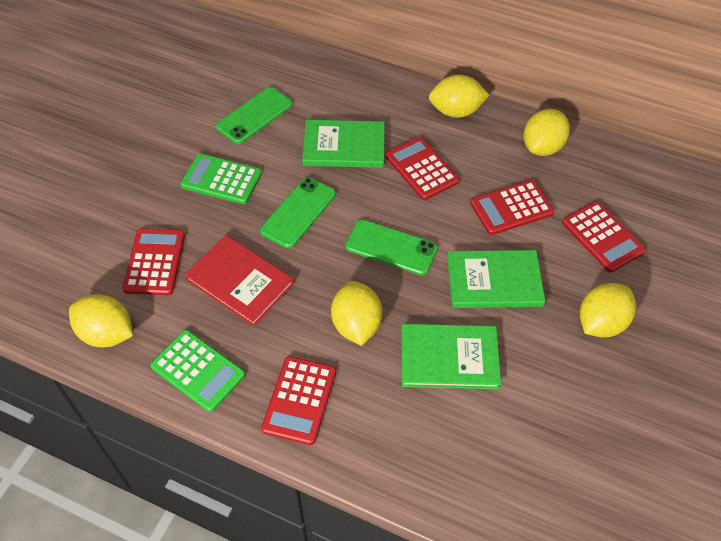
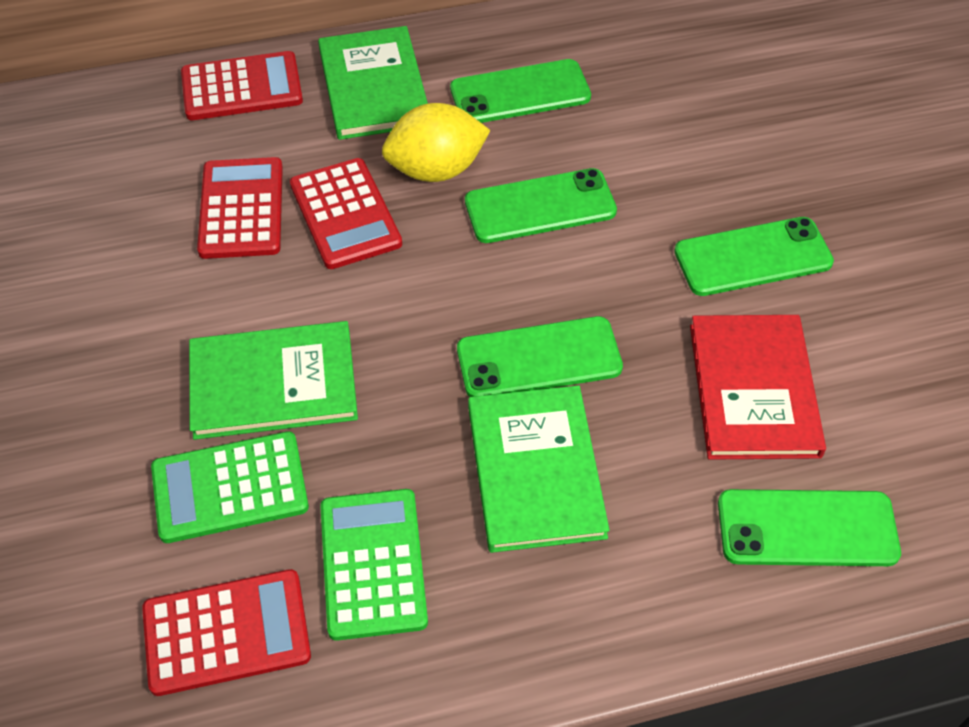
green phone: 3 -> 5
red calculator: 5 -> 4
yellow lemon: 5 -> 1

